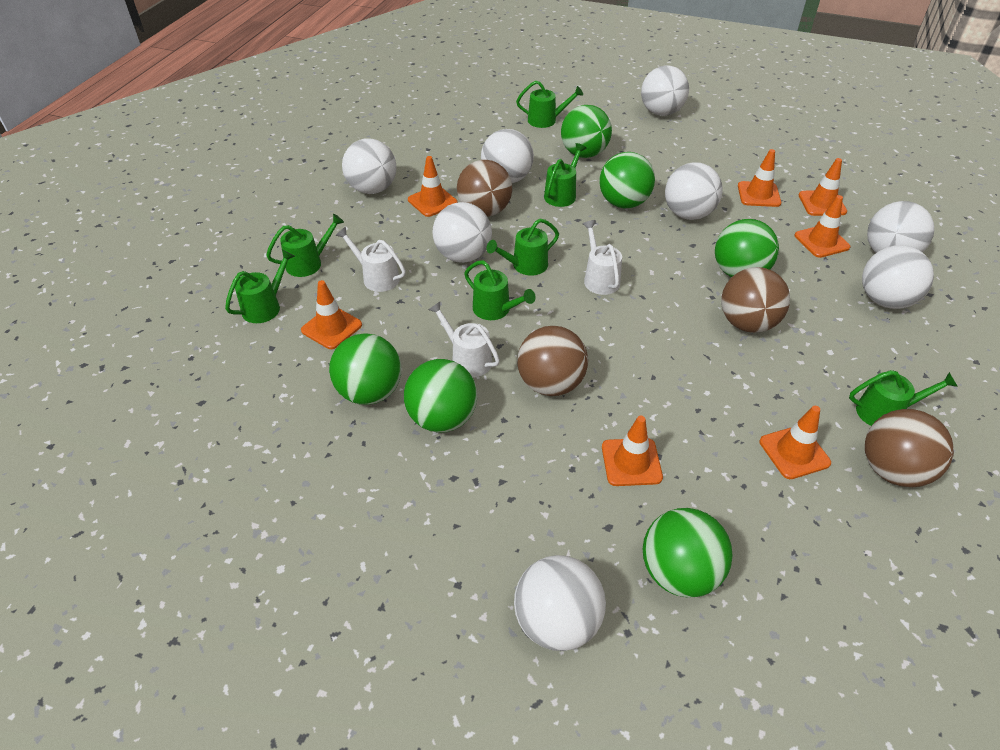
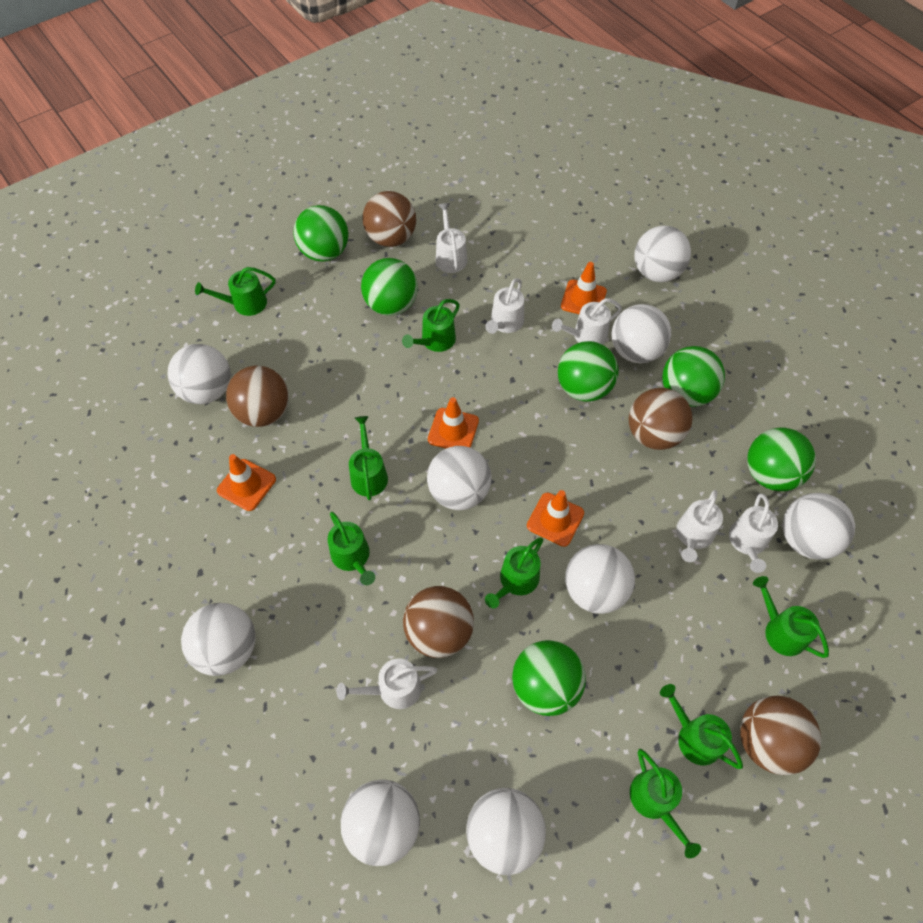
brown ball: 4 -> 5
green watering can: 7 -> 8
orange traffic cone: 7 -> 4
white ball: 8 -> 9
white watering can: 3 -> 6

